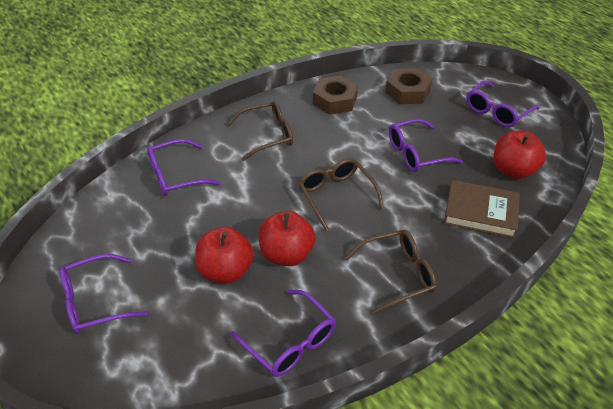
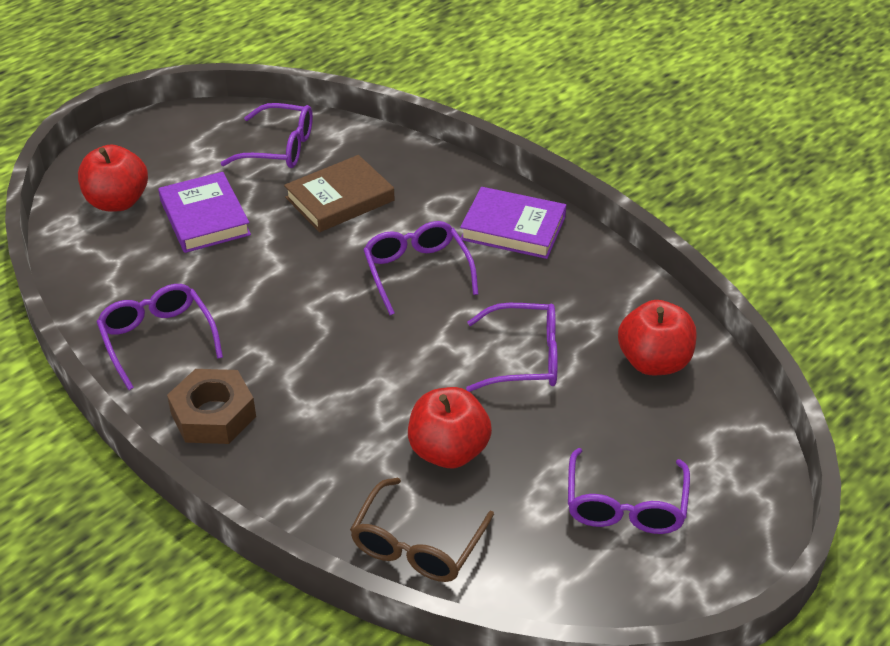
brown glasses: 3 -> 1
brown nut: 2 -> 1
purple book: 0 -> 2

